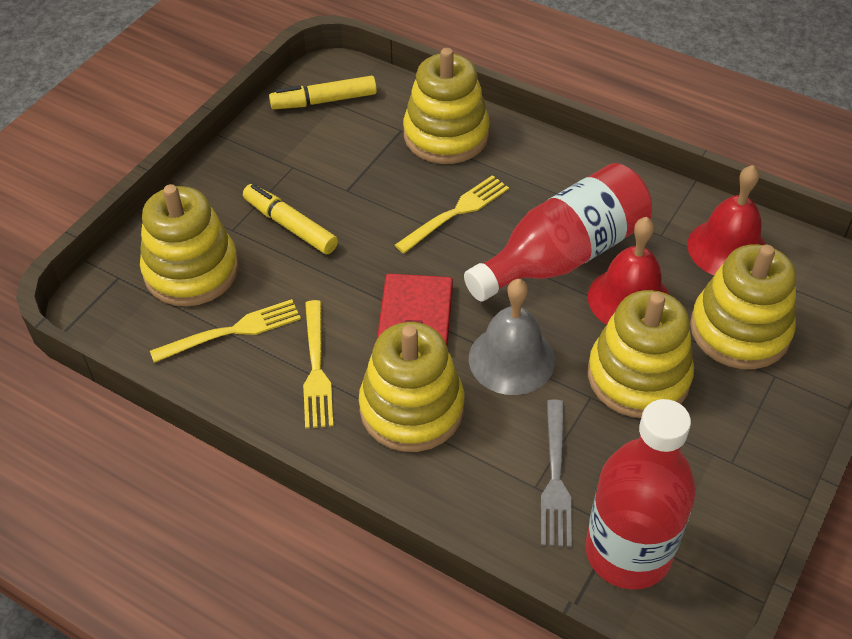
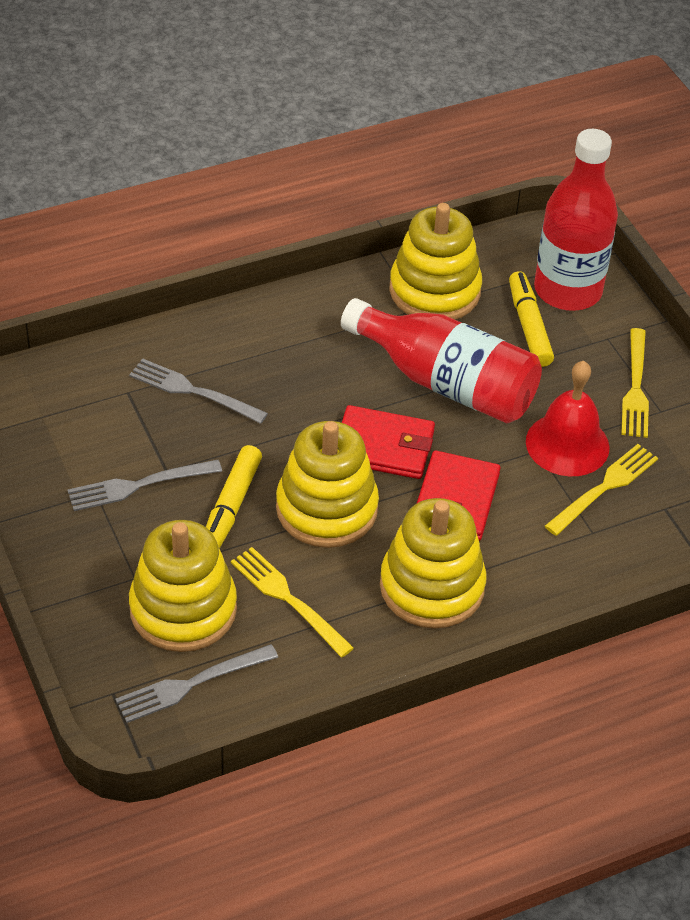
grey bell: 1 -> 0
grey fork: 1 -> 3
red bell: 2 -> 1
red wallet: 1 -> 2
yellow stacking toy: 5 -> 4

